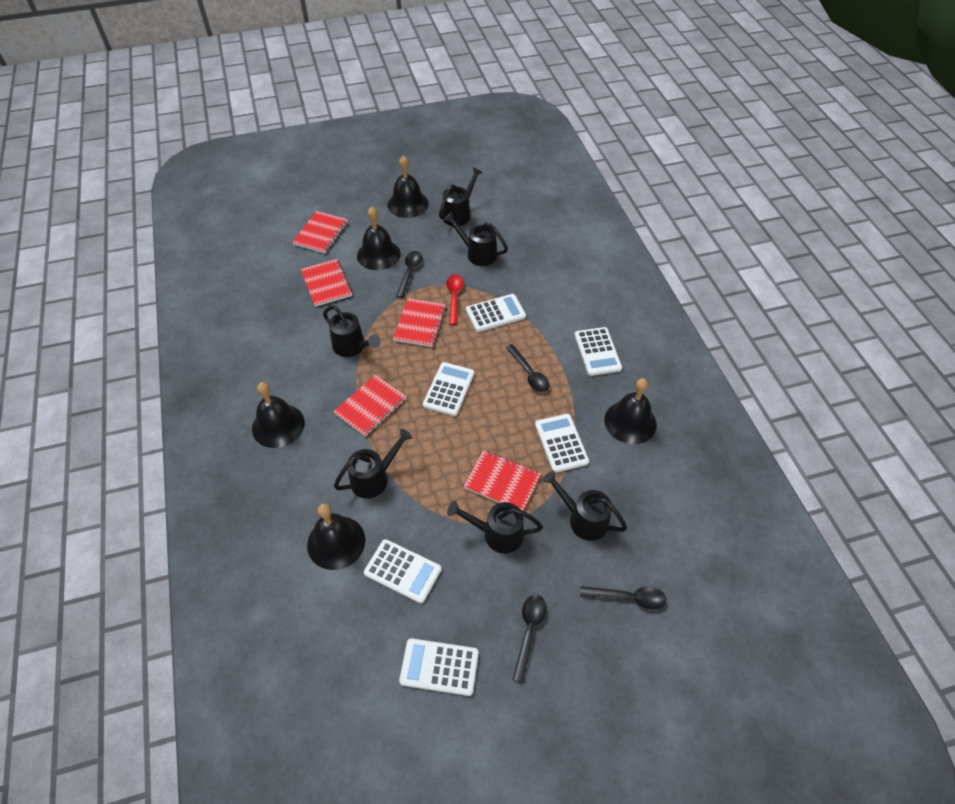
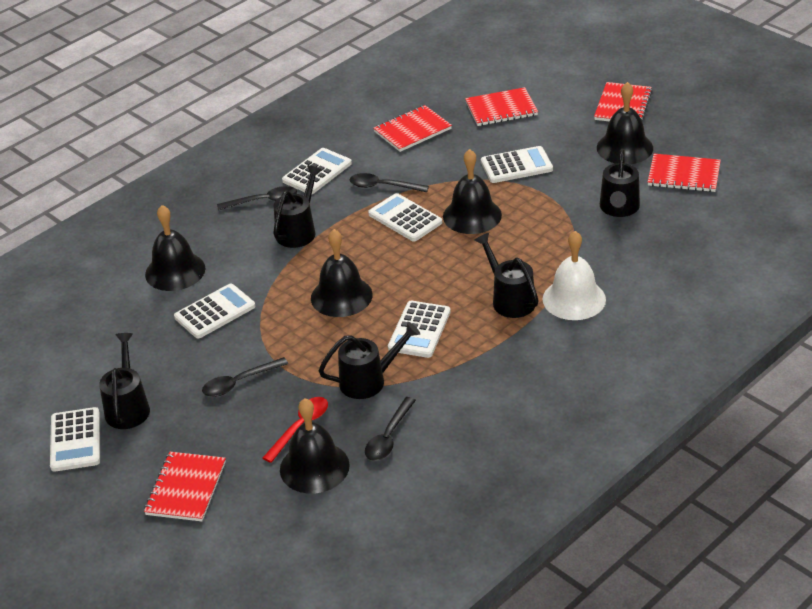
black watering can: 6 -> 5
white bell: 0 -> 1

